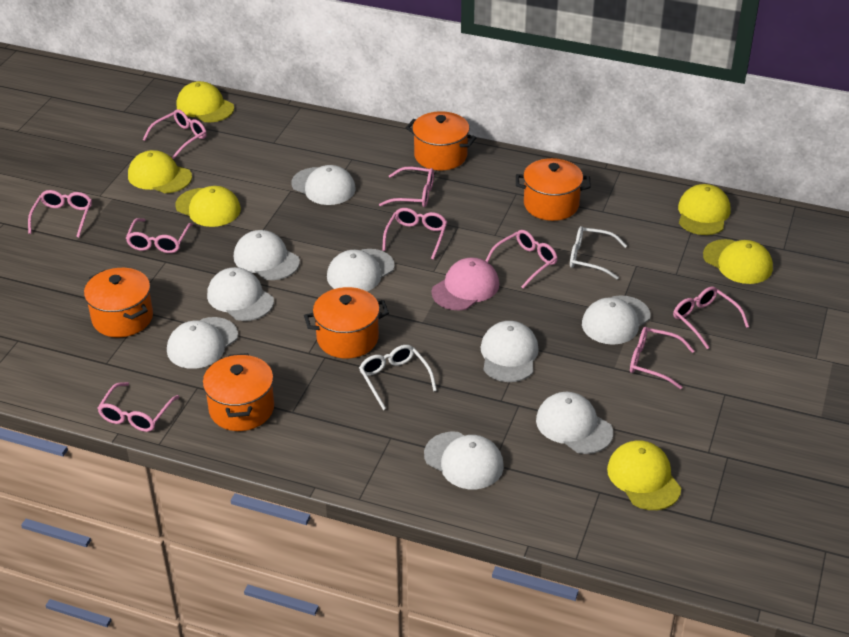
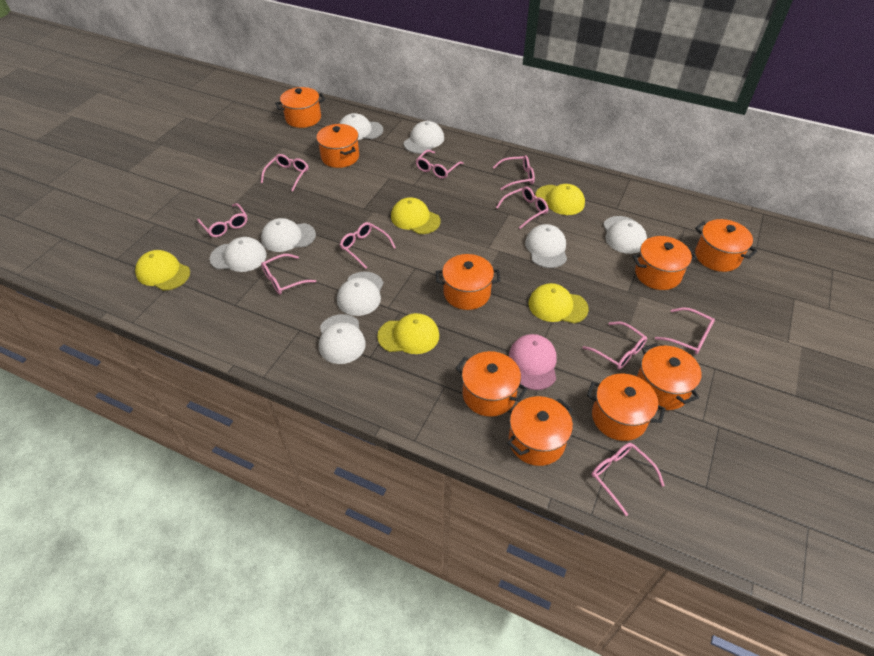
orange pot: 5 -> 9
pink glasses: 9 -> 10
white cap: 9 -> 8
white glasses: 2 -> 0
yellow cap: 6 -> 5

